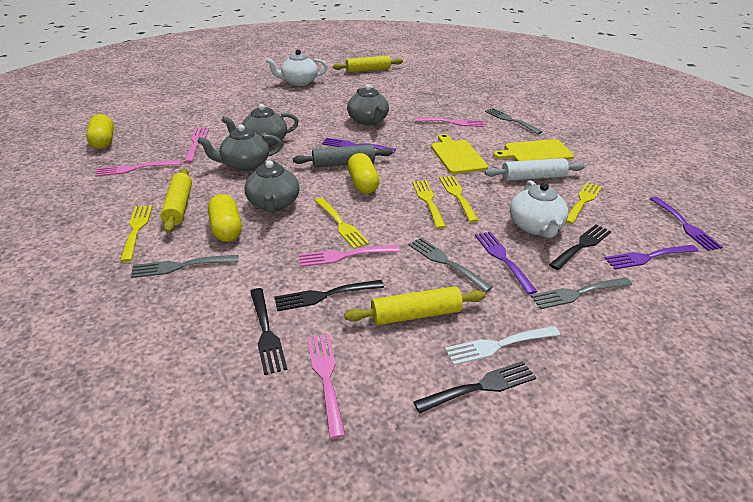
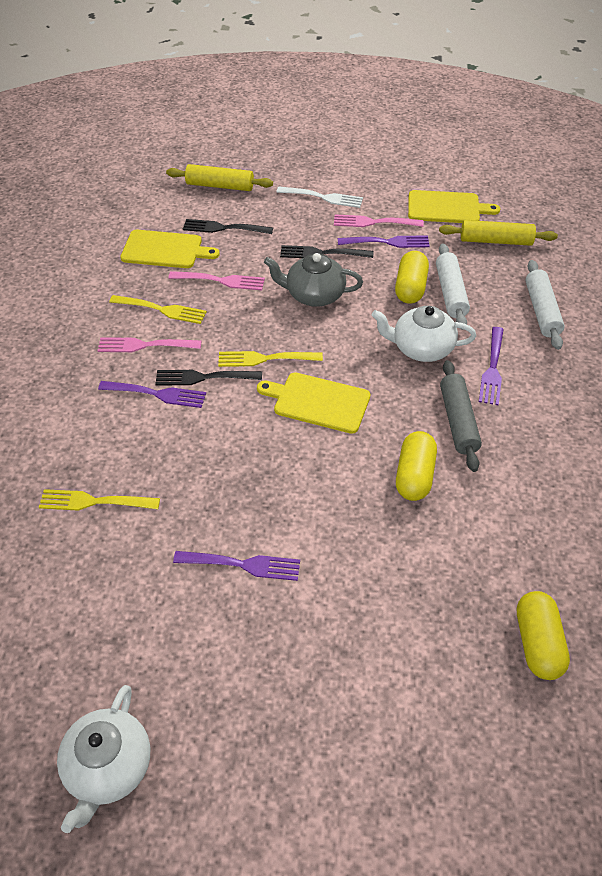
black fork: 4 -> 3
grey fork: 4 -> 0
grey teapot: 4 -> 1
pink fork: 5 -> 3
white rolling pin: 1 -> 2
yellow cutting board: 2 -> 3
yellow fork: 5 -> 3
yellow rolling pin: 3 -> 2

